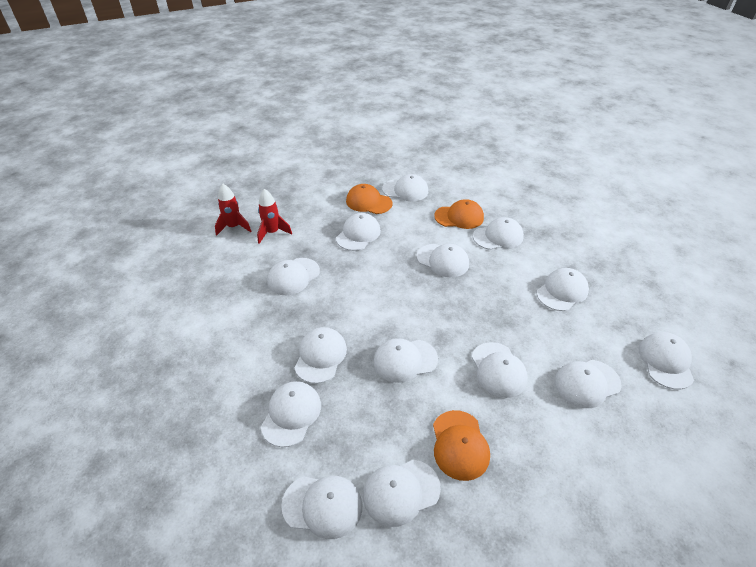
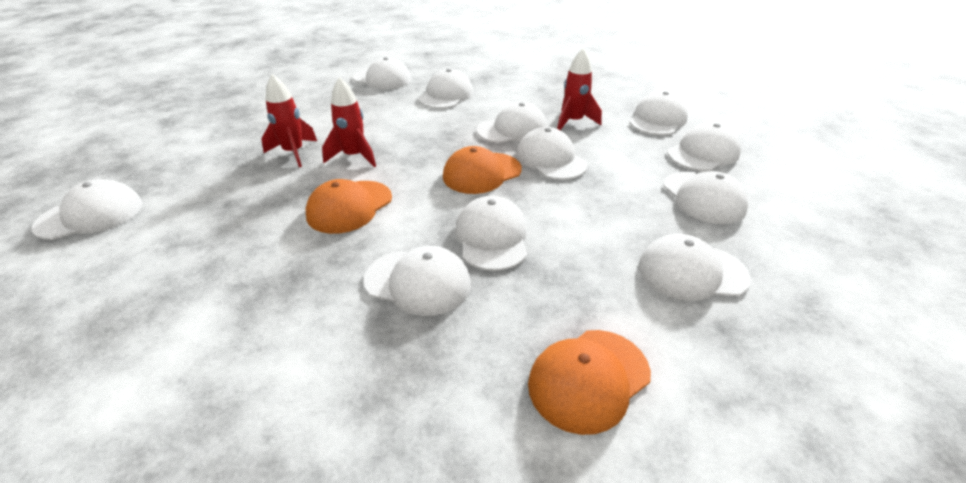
red rocket: 2 -> 3
white cap: 14 -> 11

